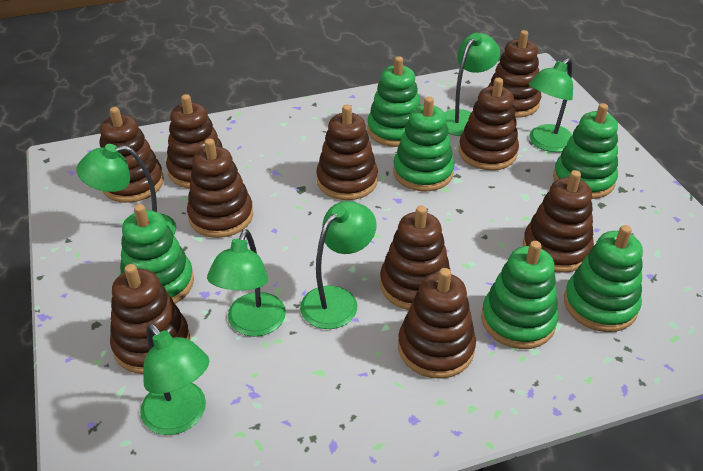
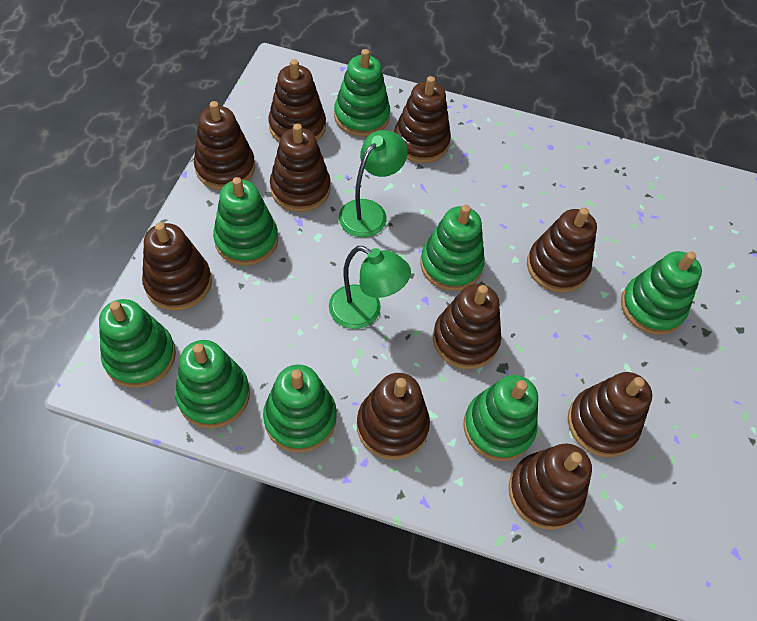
green lamp: 6 -> 2
green stacking toy: 6 -> 8

